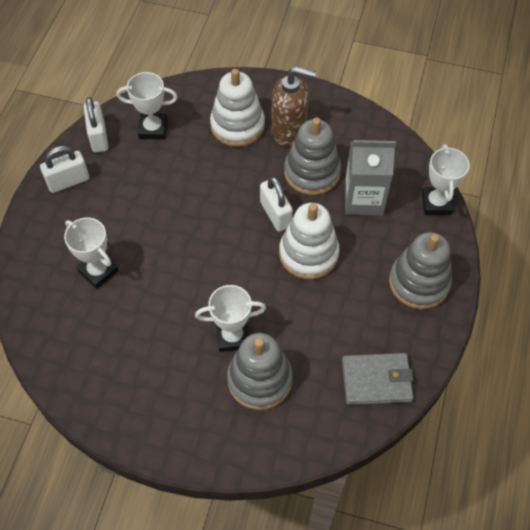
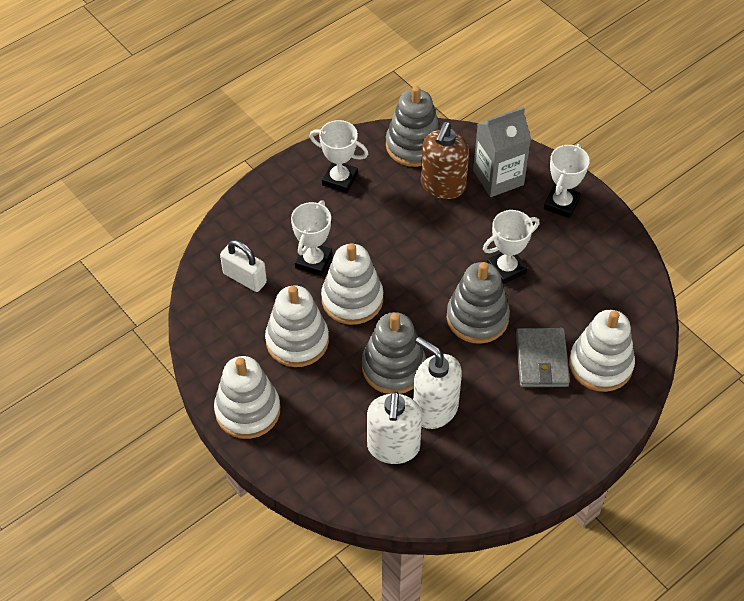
white padlock: 3 -> 1
white soap dispenser: 0 -> 2
white stacking toy: 2 -> 4

